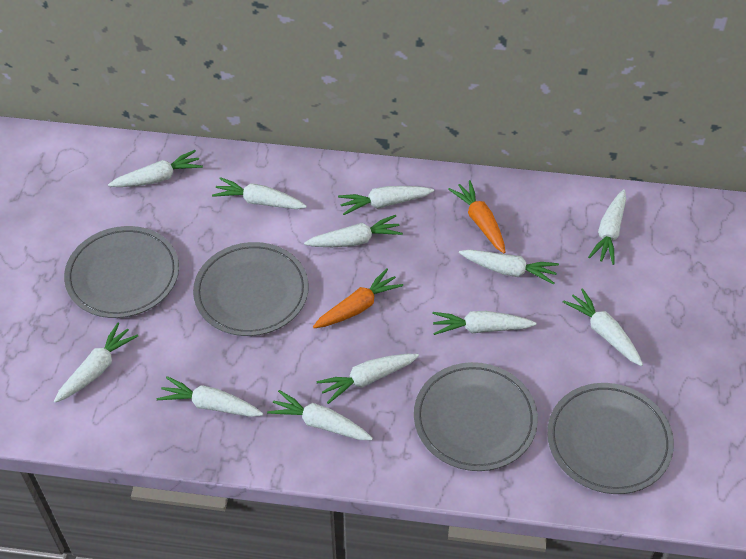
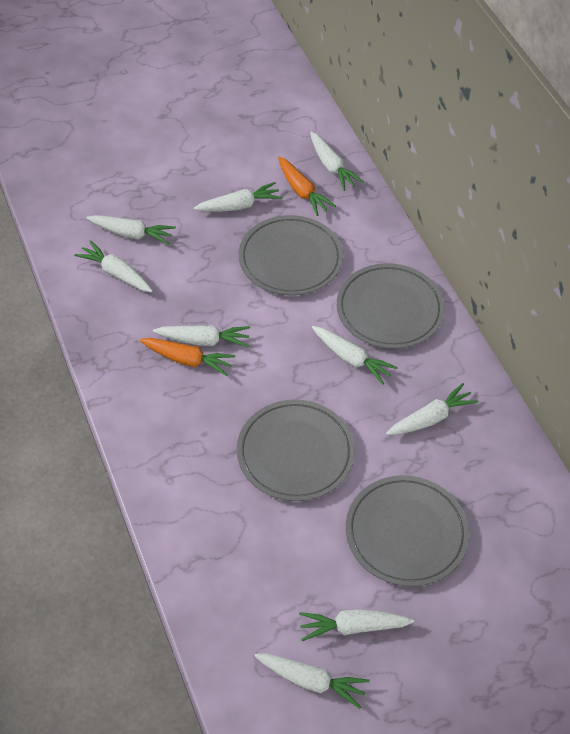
white carrot: 12 -> 9

